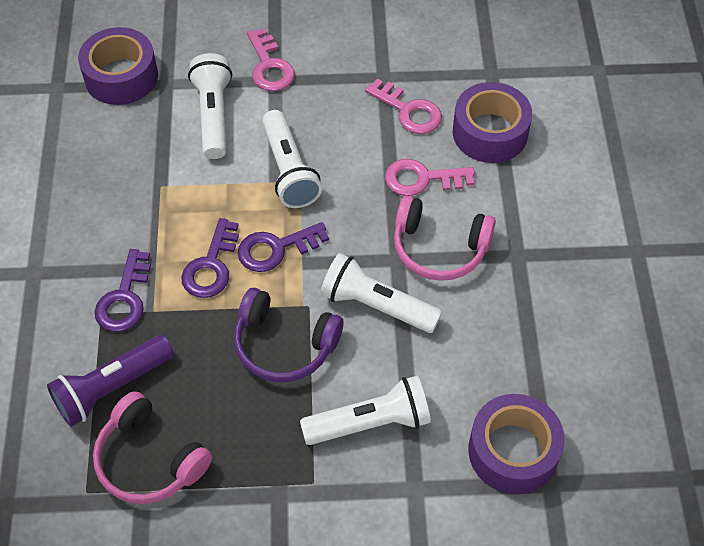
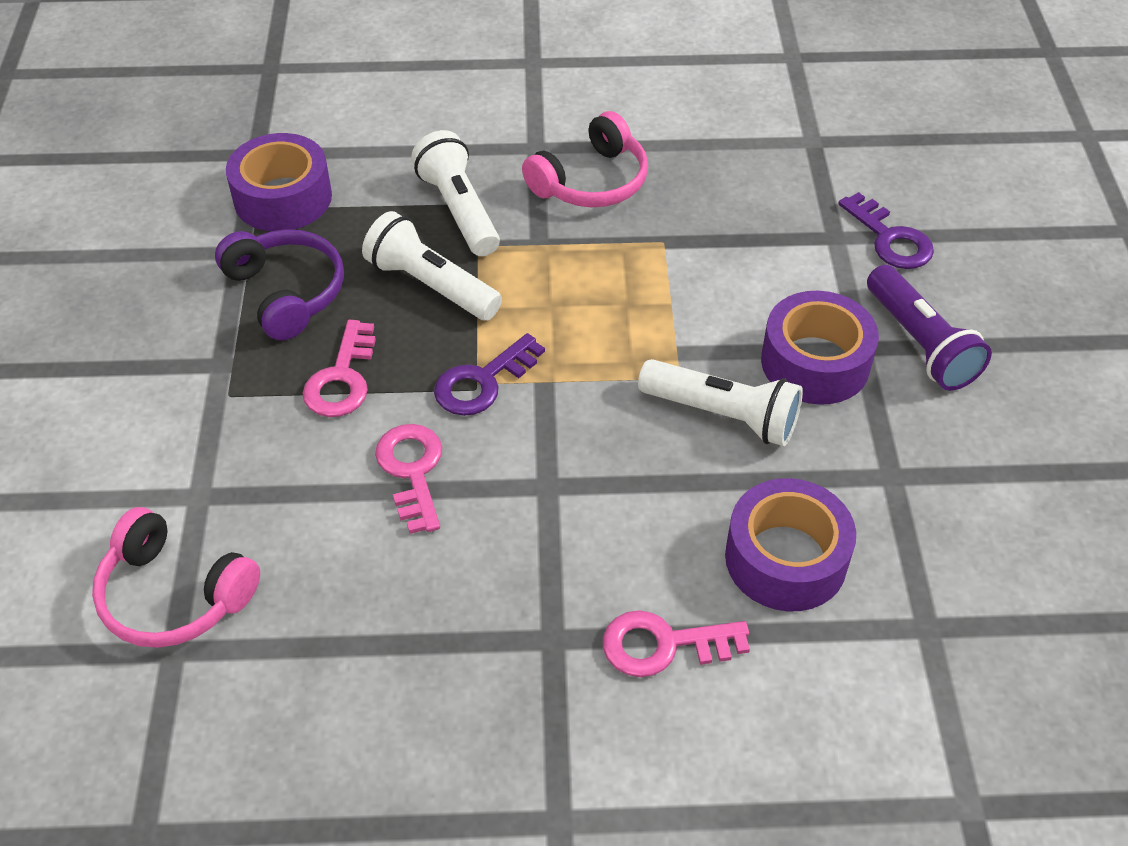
purple key: 3 -> 2
white flashlight: 4 -> 3

